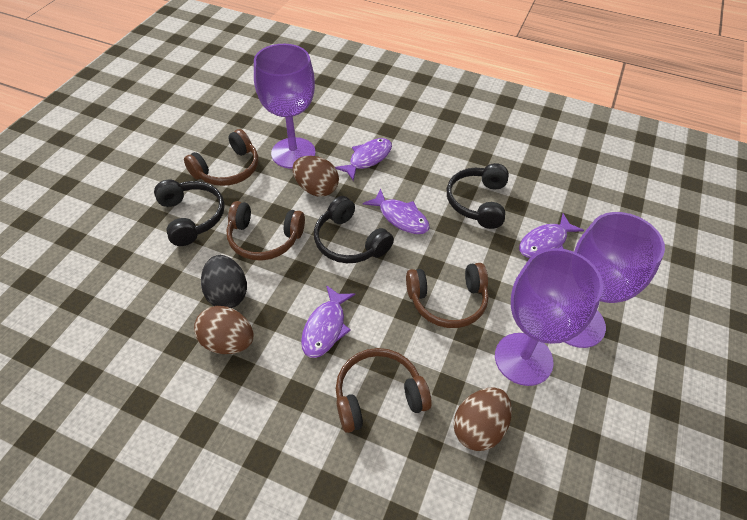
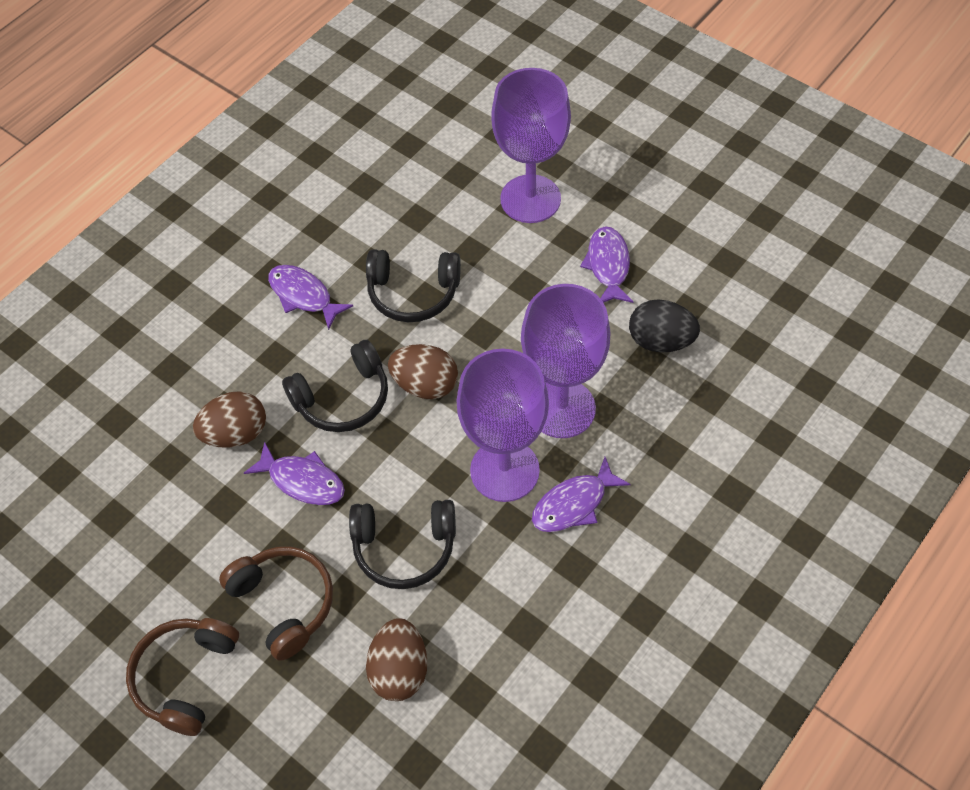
brown headphones: 4 -> 2

